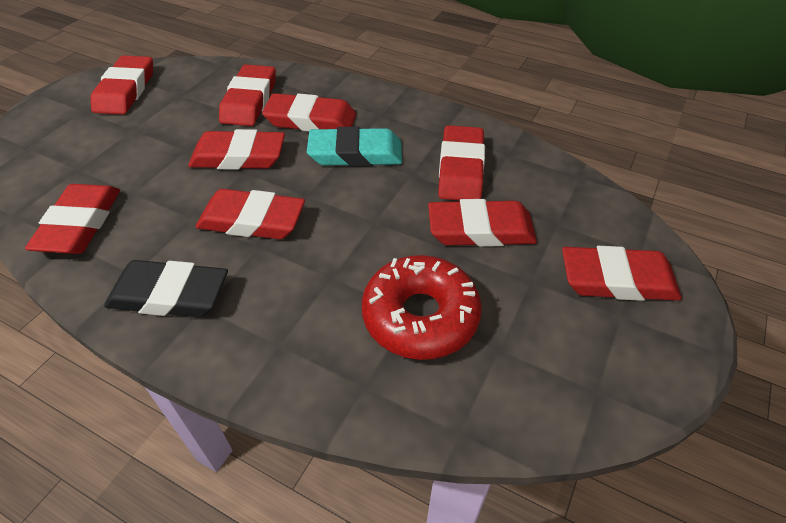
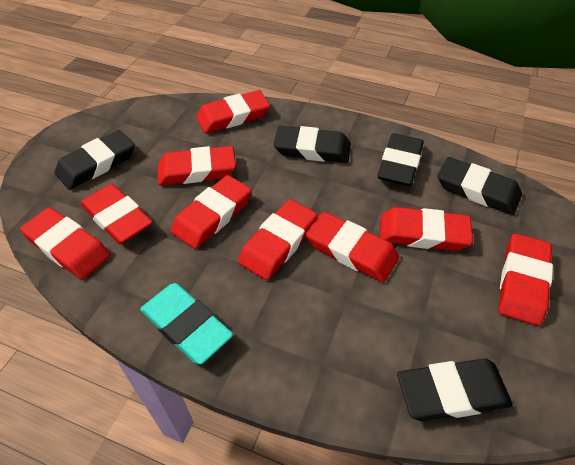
black eraser: 1 -> 5
red donut: 1 -> 0

